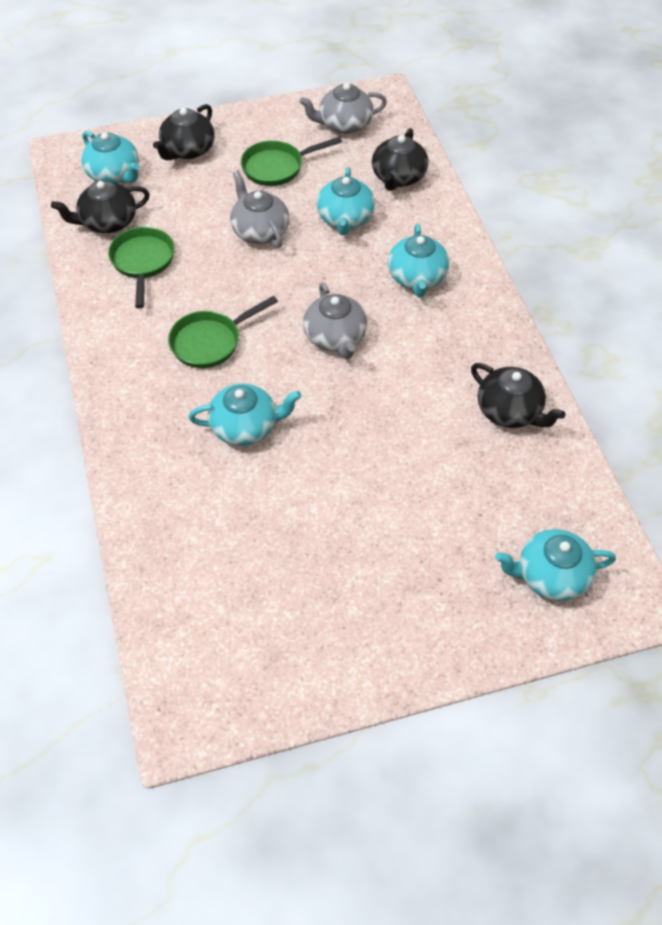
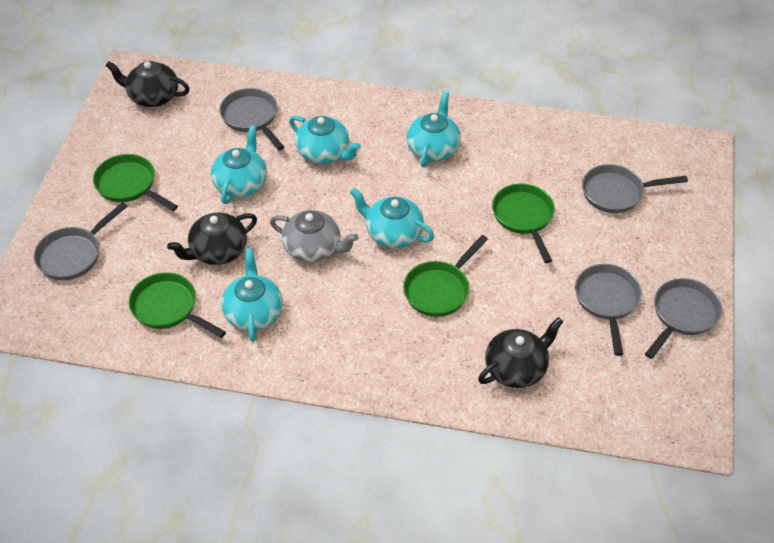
black teapot: 4 -> 3
green pan: 3 -> 4
grey pan: 0 -> 5
grey teapot: 3 -> 1

